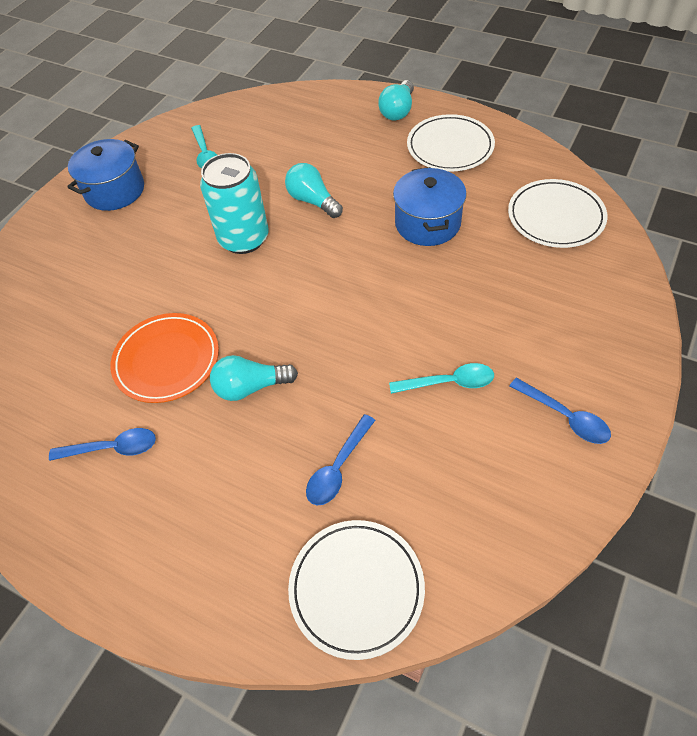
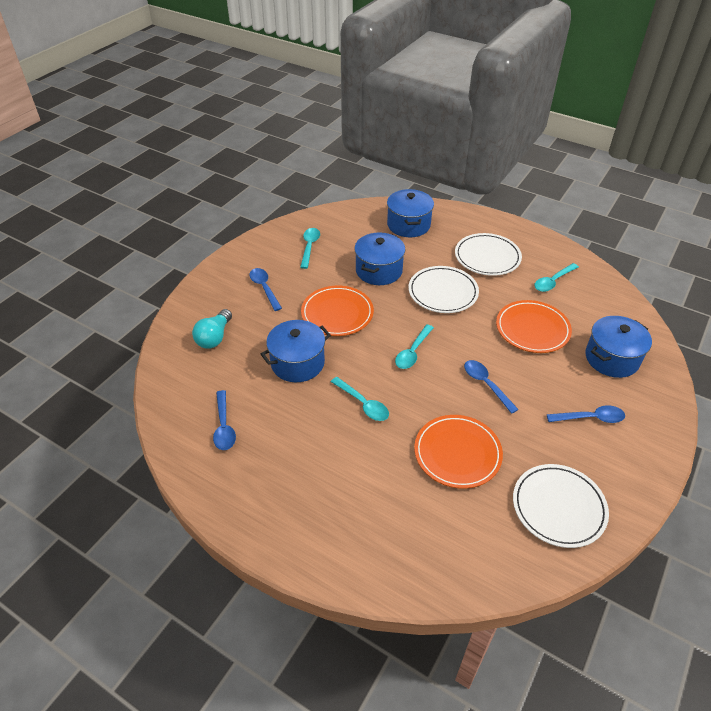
blue pot: 2 -> 4
blue spoon: 3 -> 4
orange plate: 1 -> 3
turquoise can: 1 -> 0
turquoise light bulb: 3 -> 1
turquoise spoon: 2 -> 4

